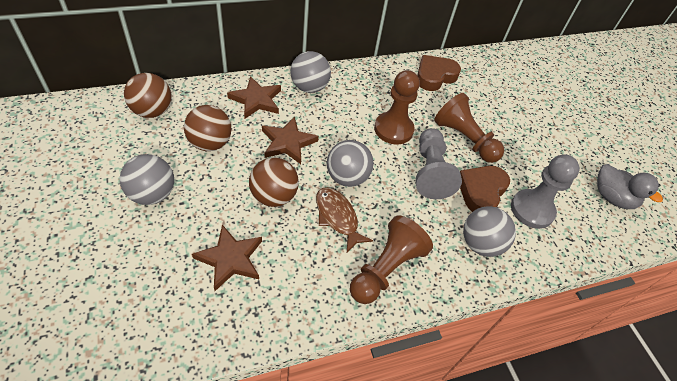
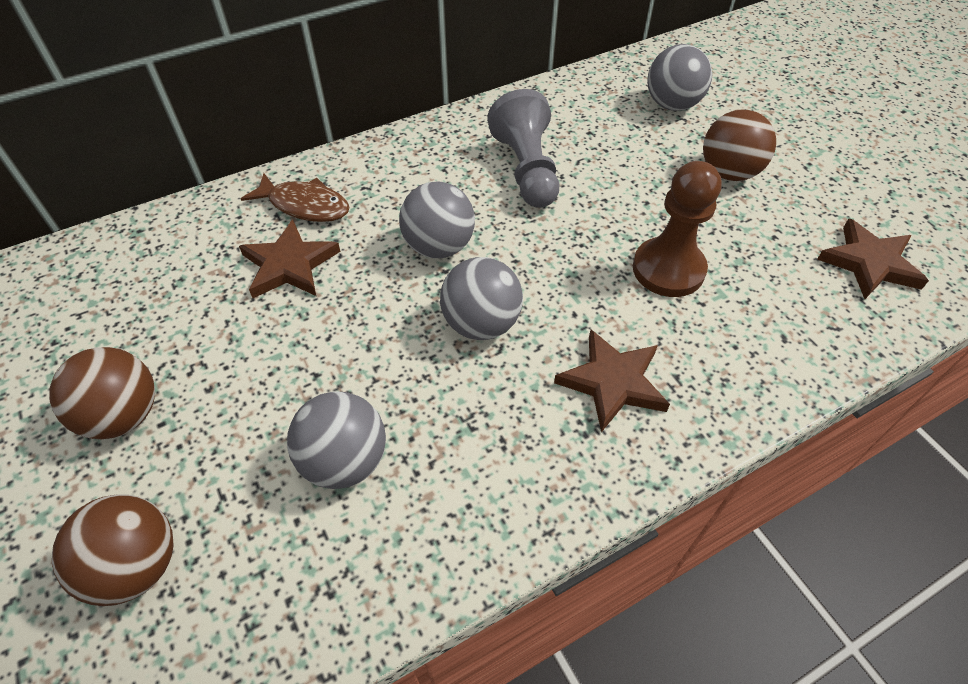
brown heart: 2 -> 0
brown pawn: 3 -> 1
grey duck: 1 -> 0
grey pawn: 2 -> 1

